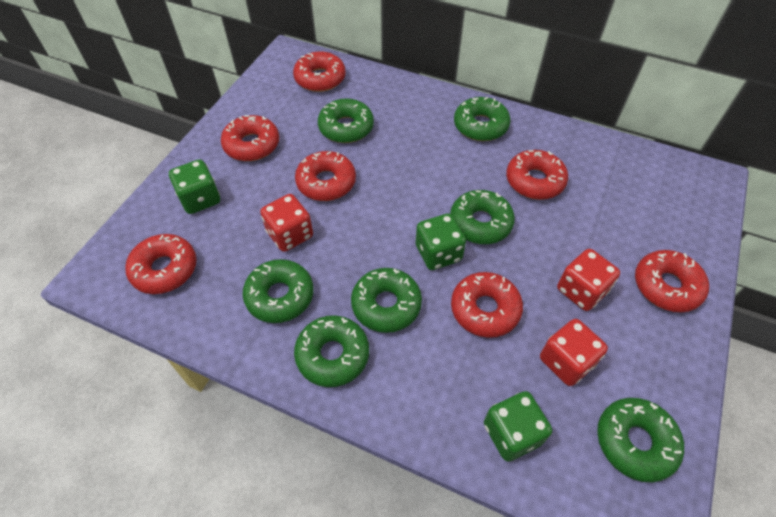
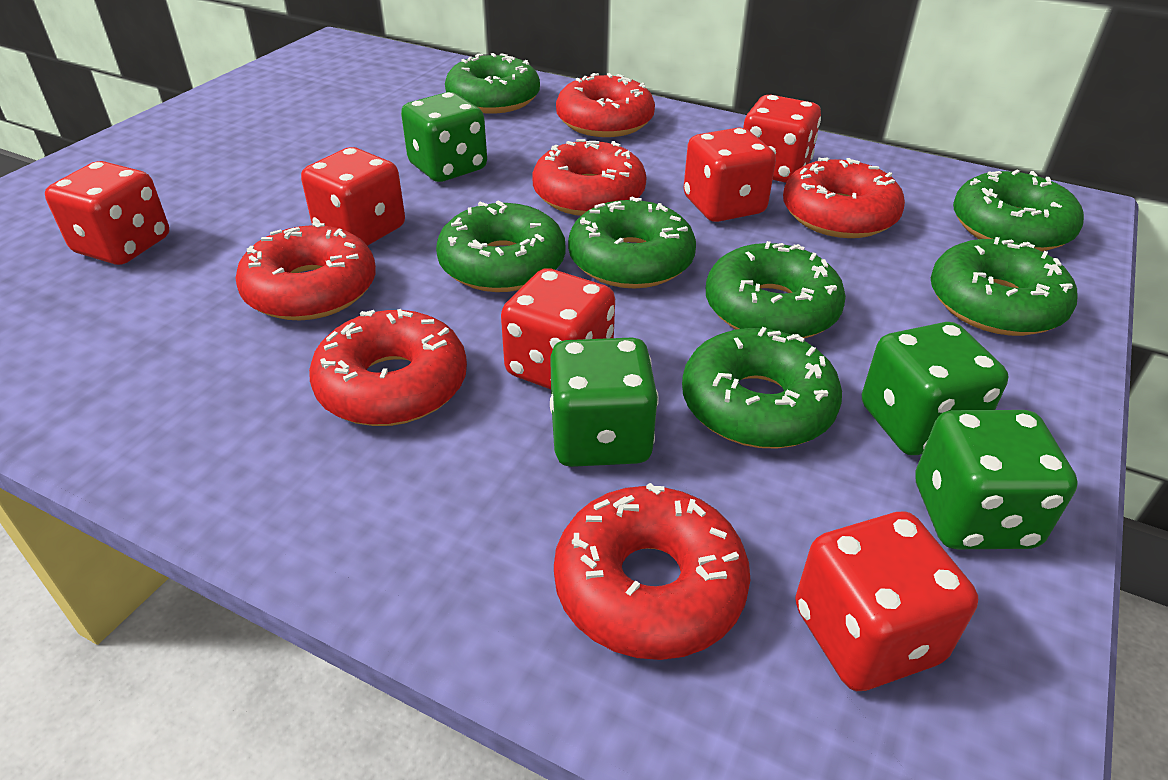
green dice: 3 -> 4
red dice: 3 -> 6
red donut: 7 -> 6

